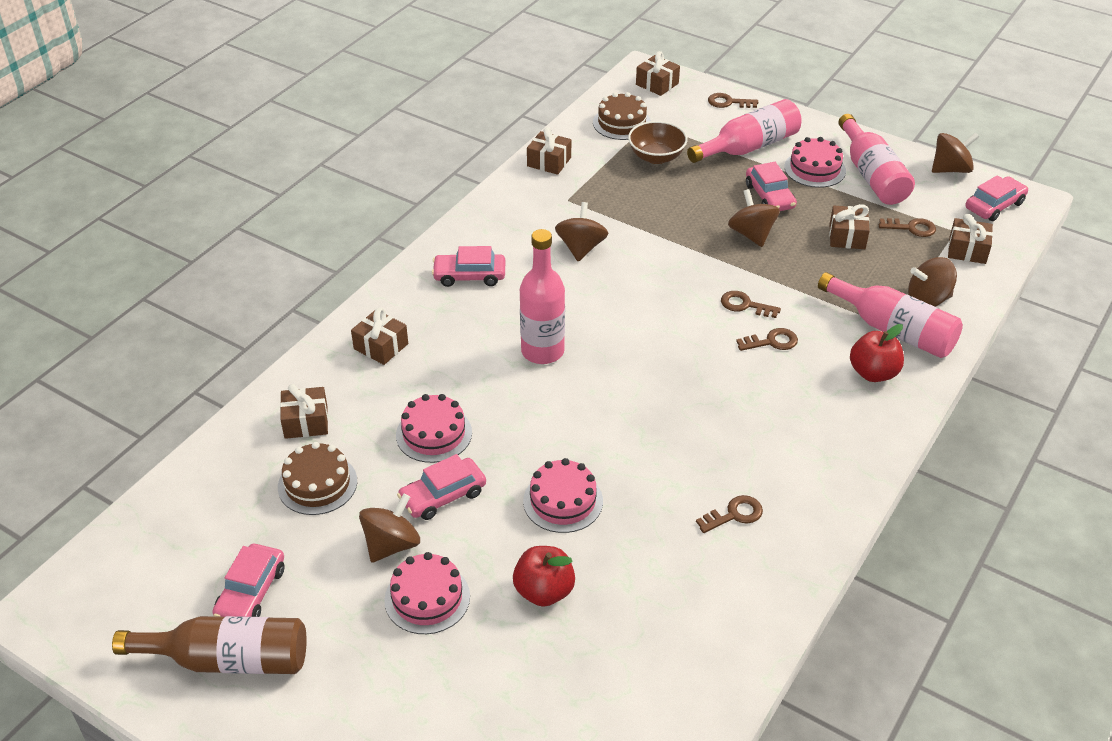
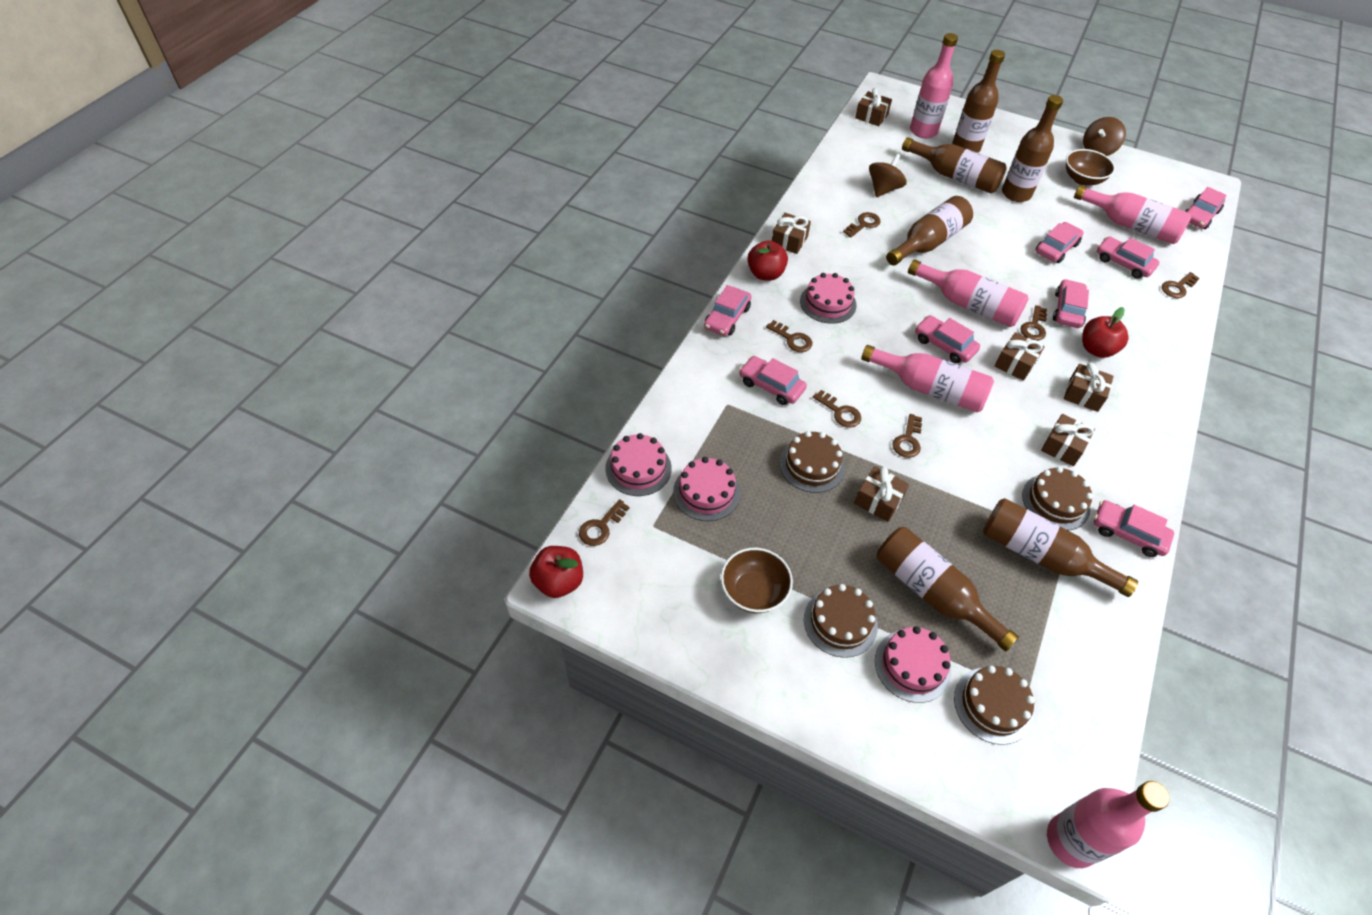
brown bottle: 1 -> 6
brown bowl: 1 -> 2
brown cake: 2 -> 4
brown key: 5 -> 7
brown spinning top: 5 -> 2
pink bottle: 4 -> 5
pink car: 5 -> 8
red apple: 2 -> 3

